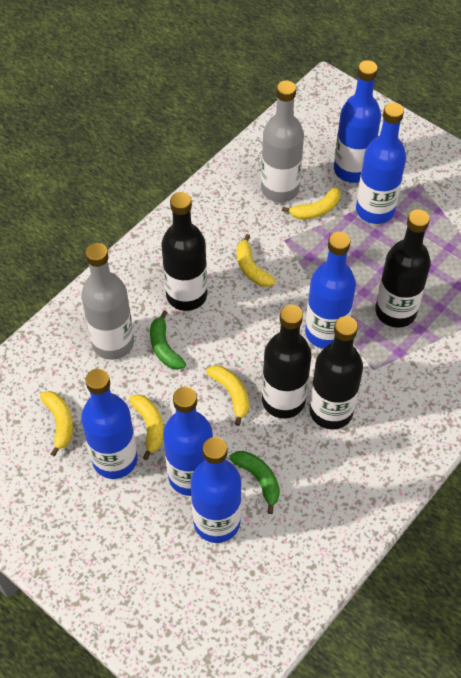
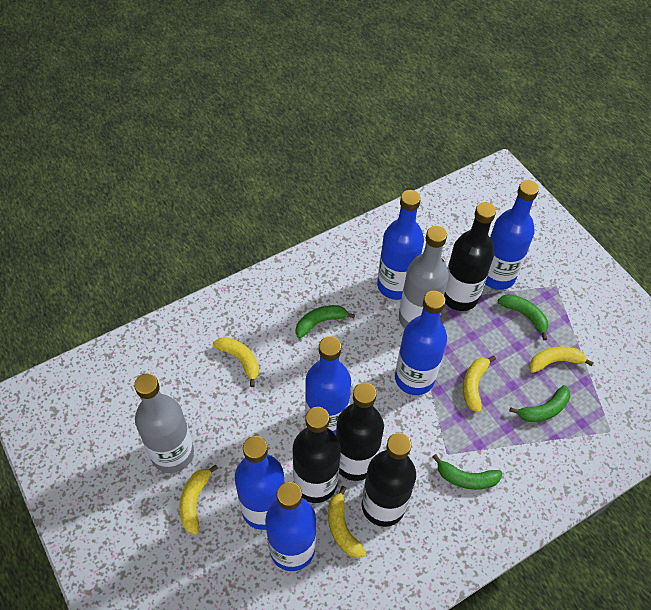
green banana: 2 -> 4

